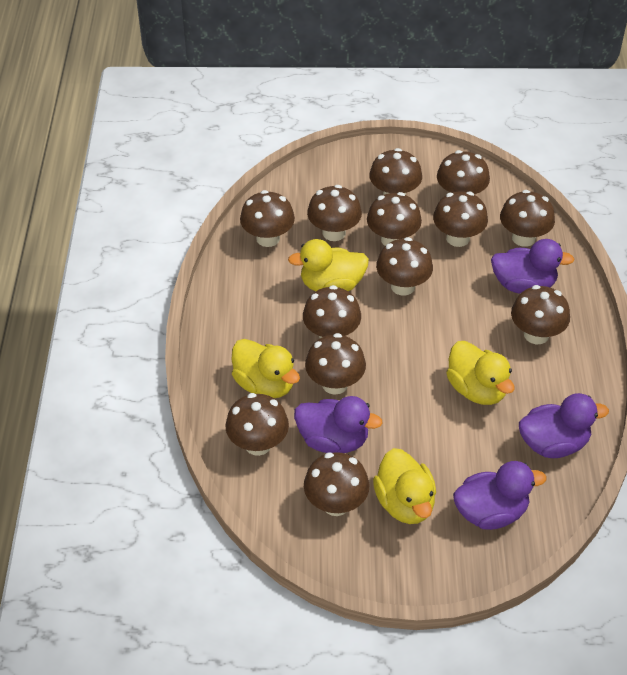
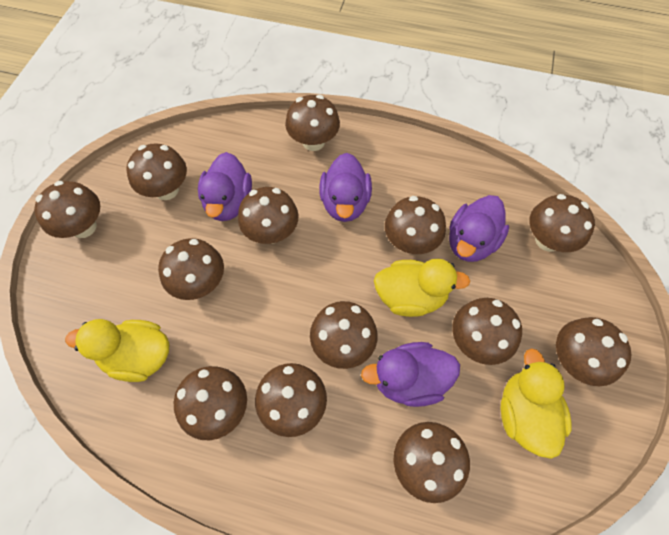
yellow duck: 4 -> 3

